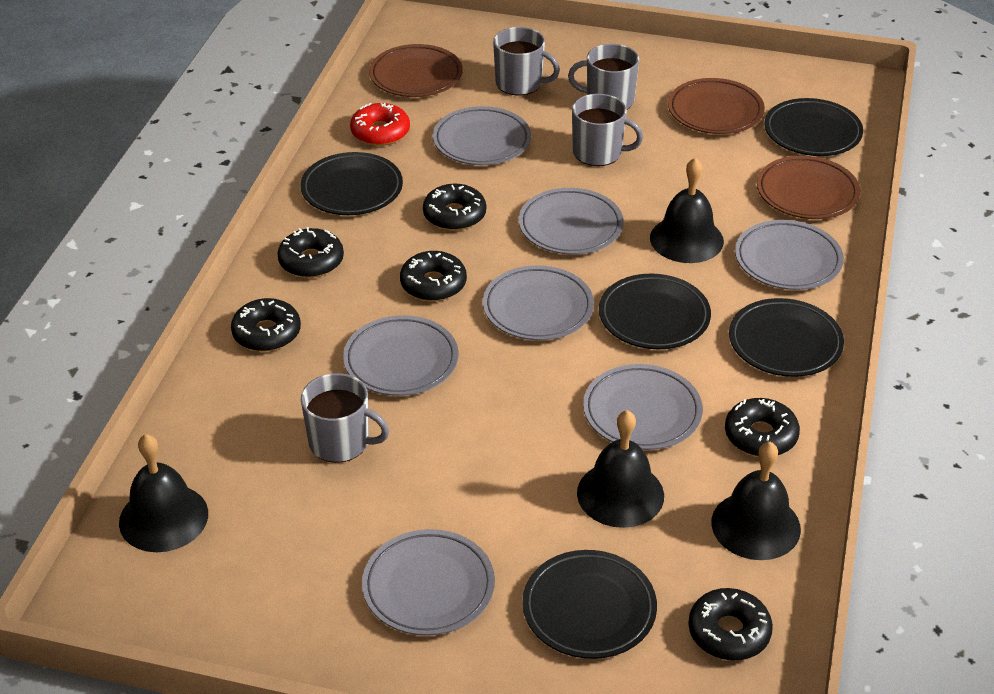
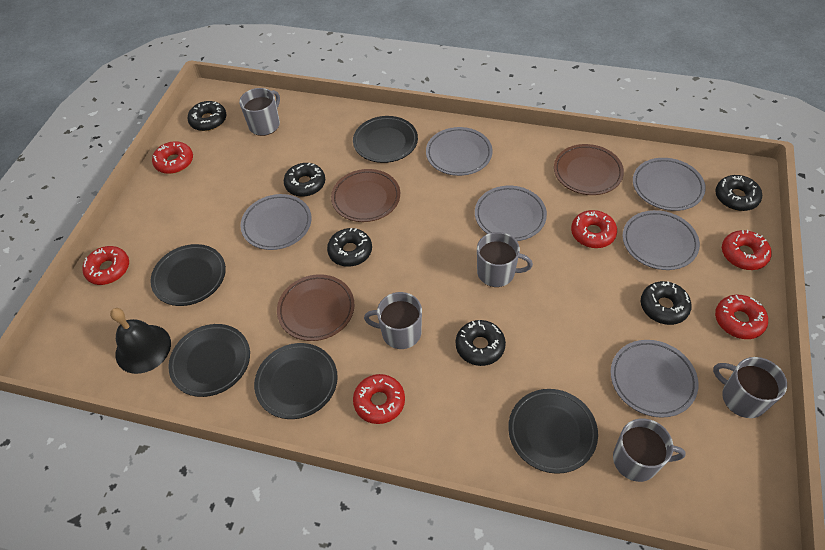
black bell: 4 -> 1
grey mug: 4 -> 5
grey plate: 7 -> 6
red donut: 1 -> 6

